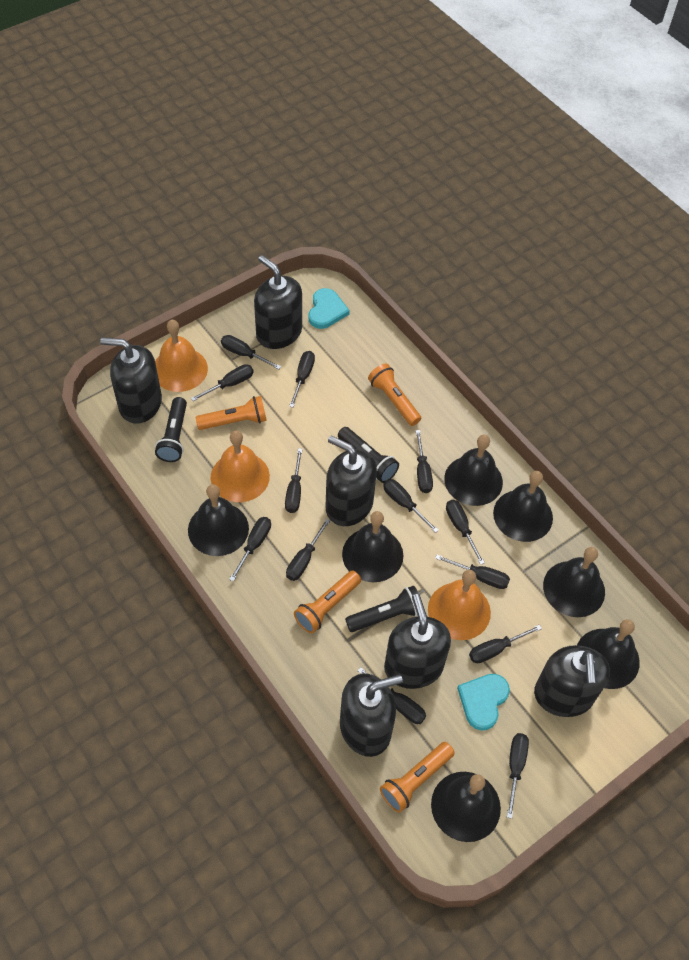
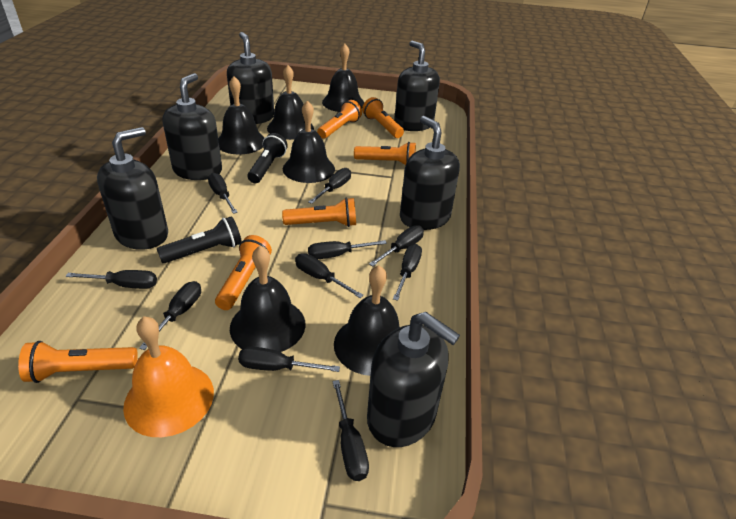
black bell: 7 -> 6
black flashlight: 3 -> 2
black screwdriver: 13 -> 10
orange bell: 3 -> 1
orange flashlight: 4 -> 6
turquoise heart: 2 -> 0

